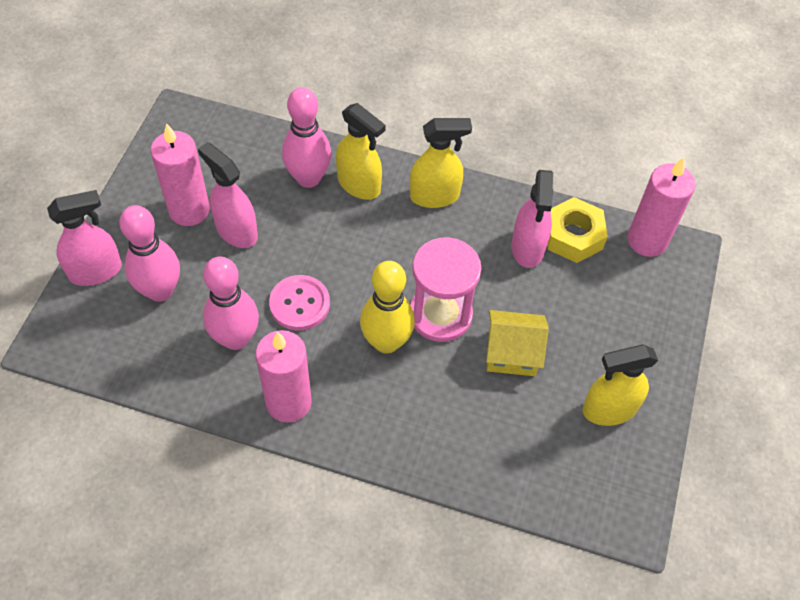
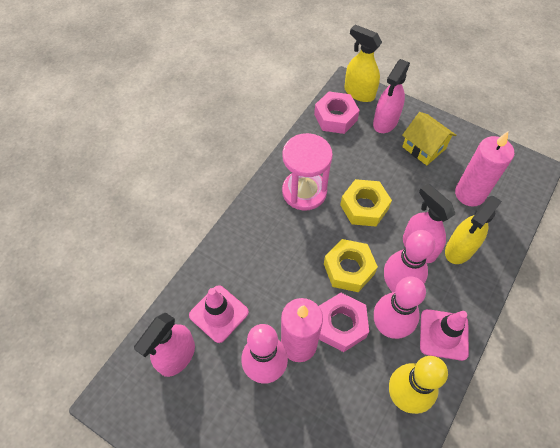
pink button: 1 -> 0
pink candle: 3 -> 2
pink nut: 0 -> 2
pink traffic cone: 0 -> 2
yellow nut: 1 -> 2
yellow spray bottle: 3 -> 2

